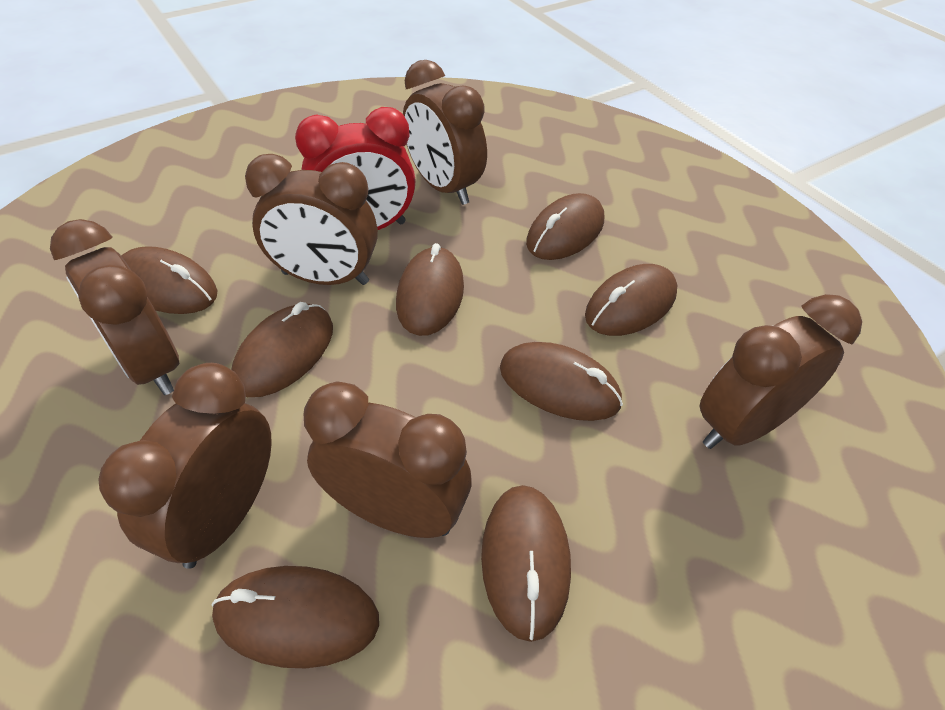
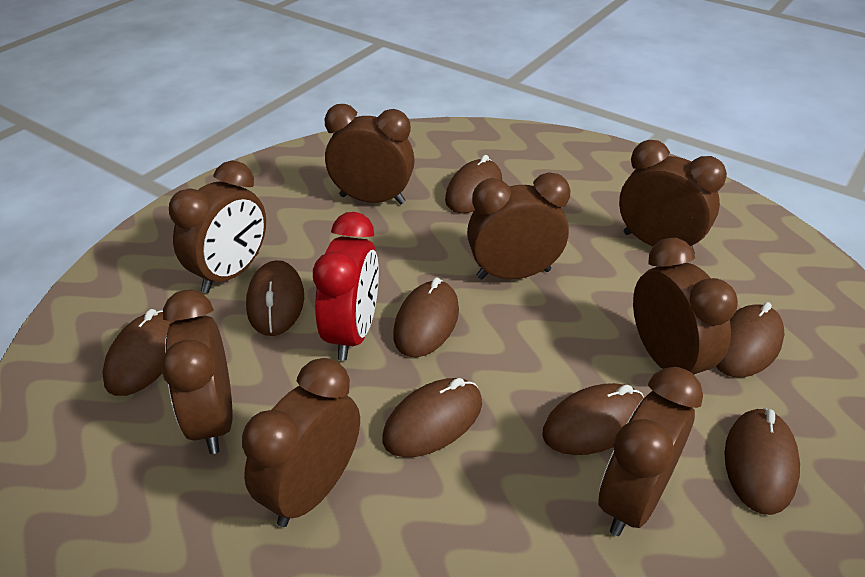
brown clock: 6 -> 8

